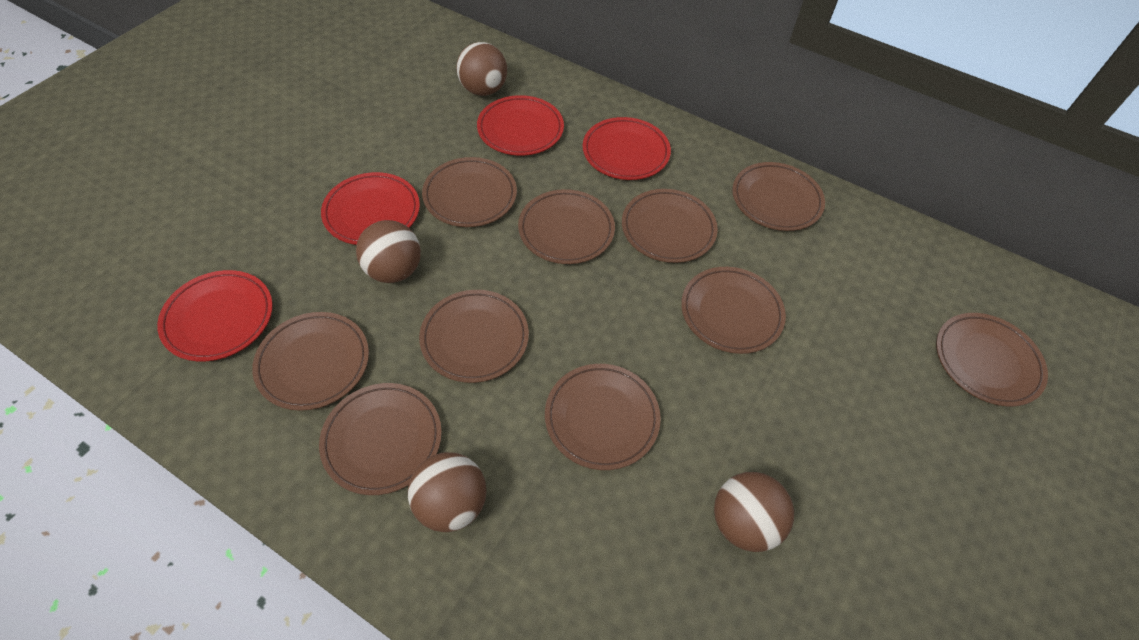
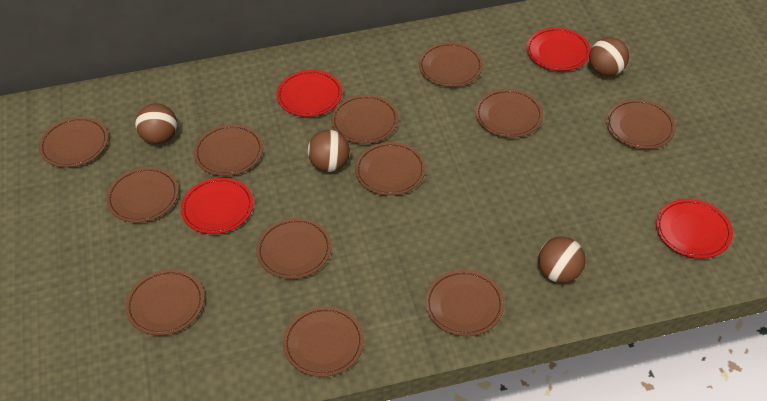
brown plate: 10 -> 12

